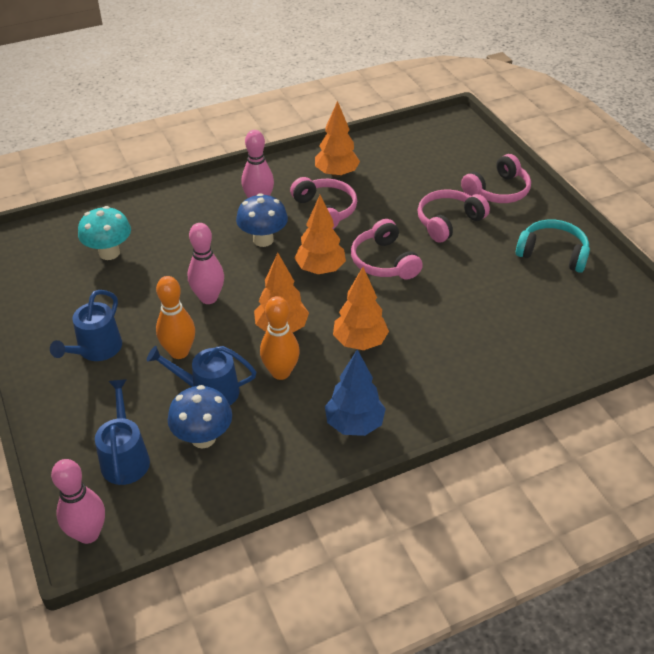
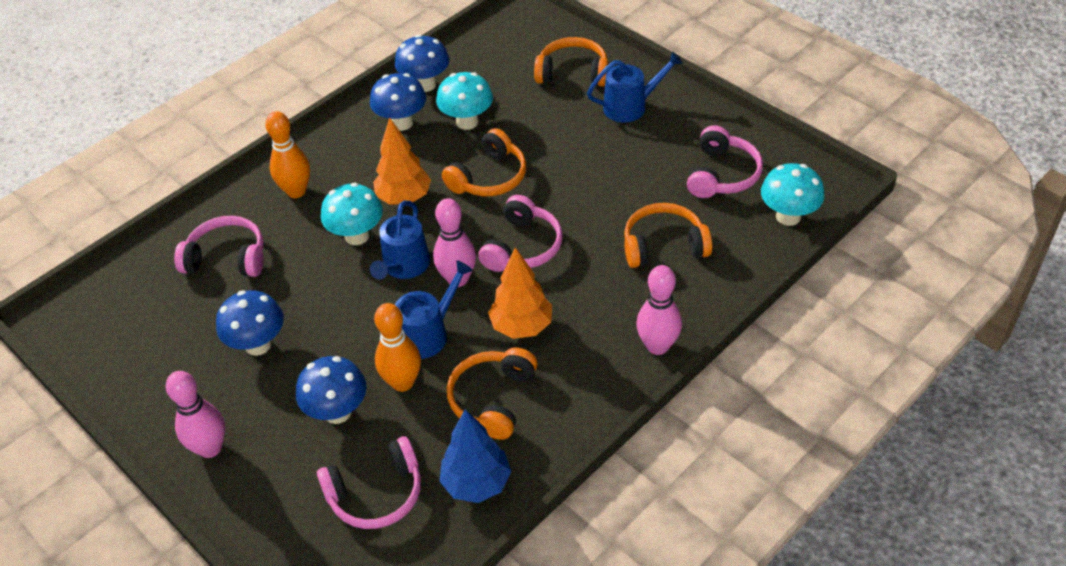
blue mushroom: 2 -> 4
orange headphones: 0 -> 4
orange tree: 4 -> 2
turquoise headphones: 1 -> 0
turquoise mushroom: 1 -> 3

